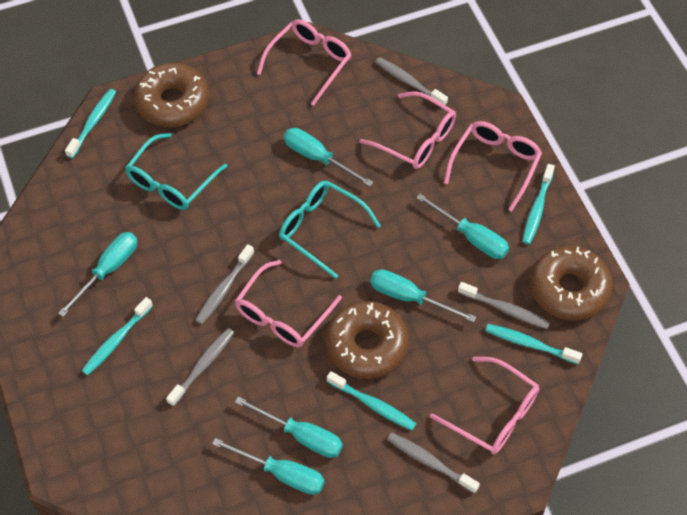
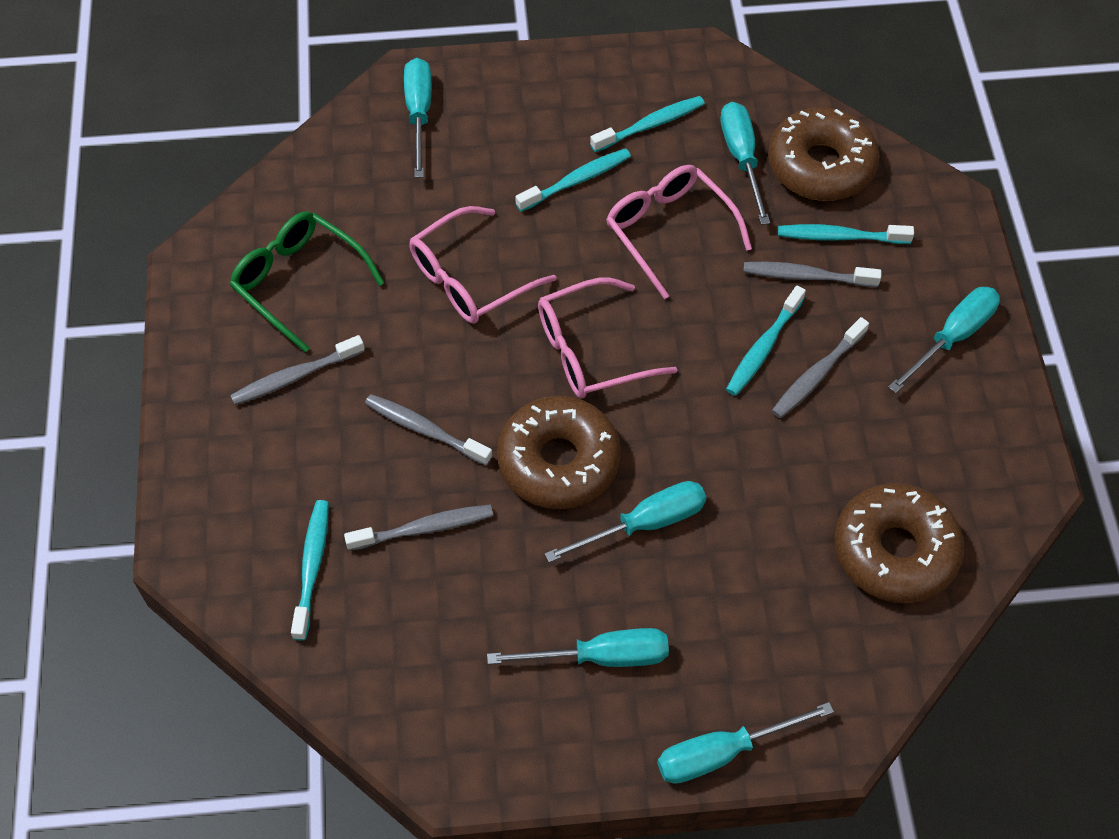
green glasses: 0 -> 1
pink glasses: 5 -> 3
turquoise glasses: 2 -> 0

